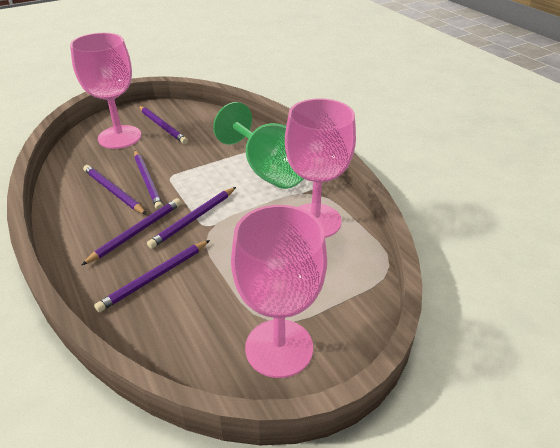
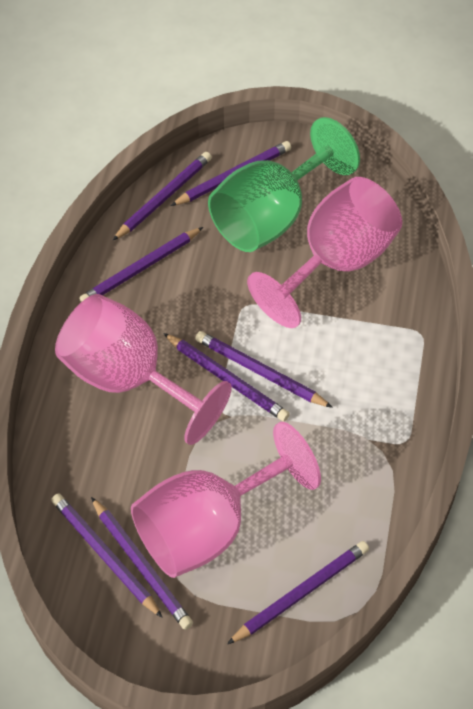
purple pencil: 6 -> 8

